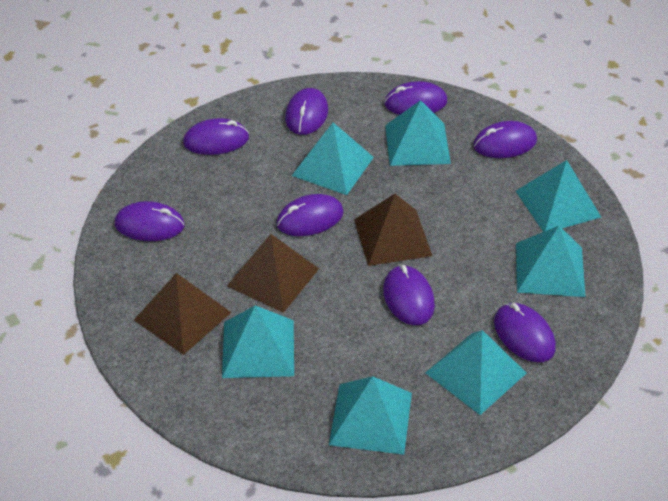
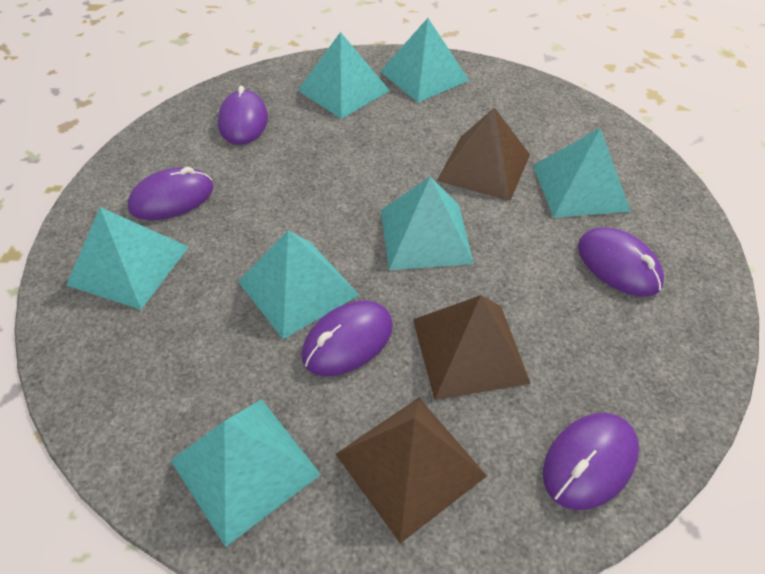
purple mouse: 8 -> 5

